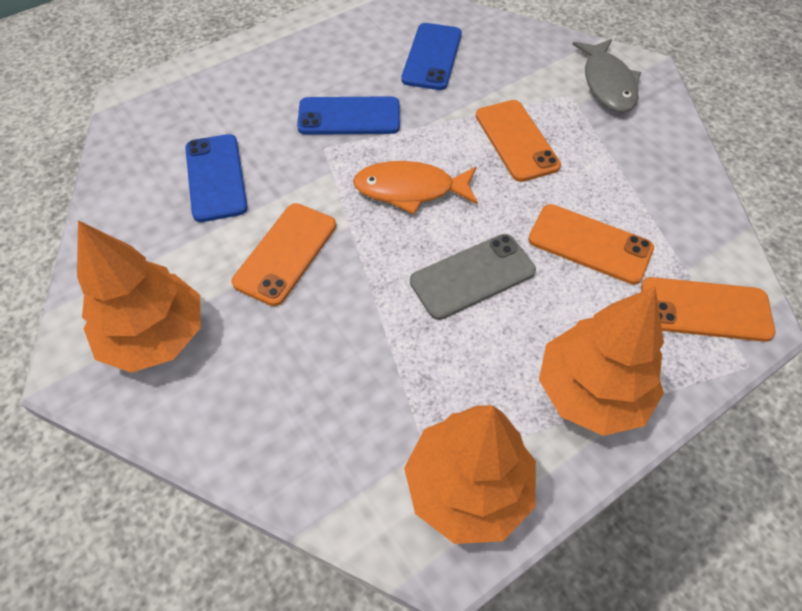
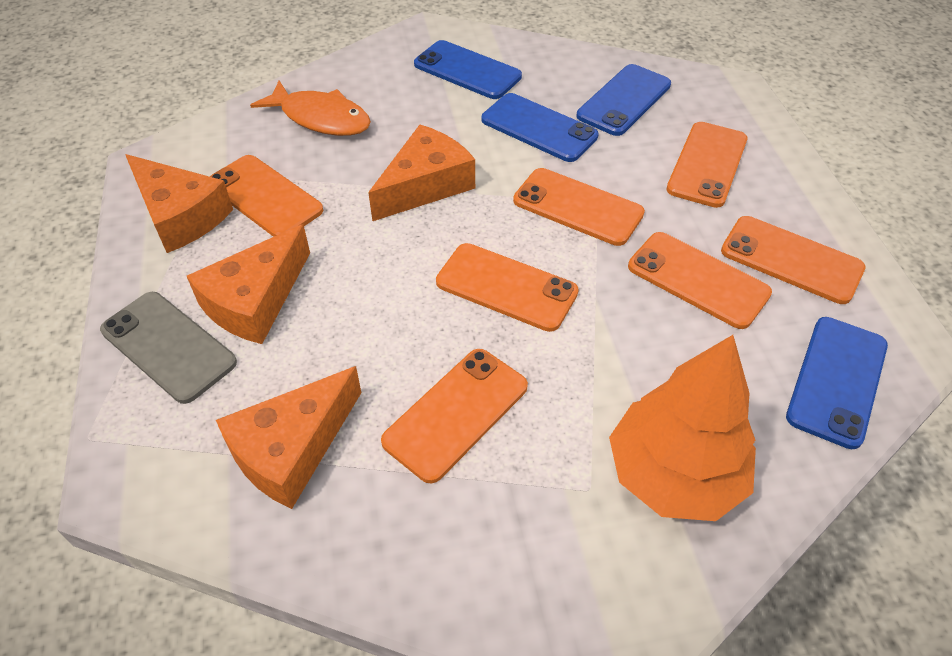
blue phone: 3 -> 4
grey fish: 1 -> 0
orange cheese: 0 -> 4
orange phone: 4 -> 7
orange tree: 3 -> 1

